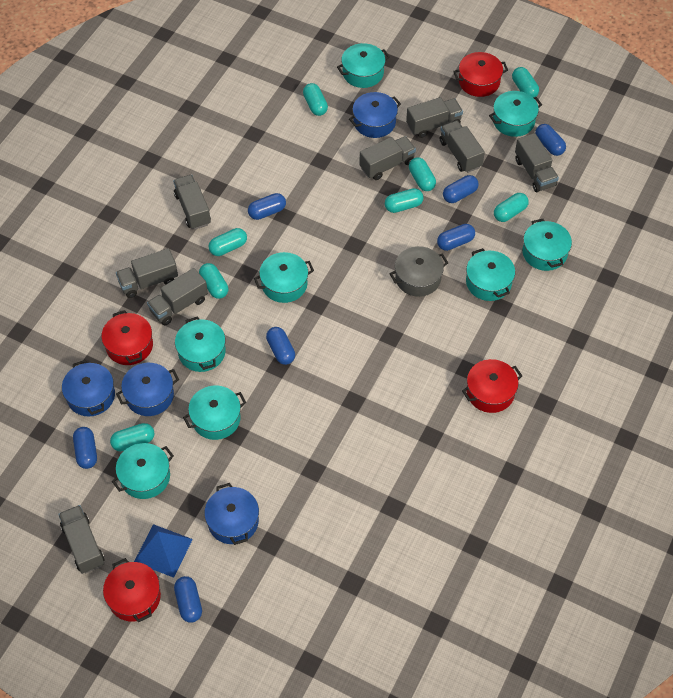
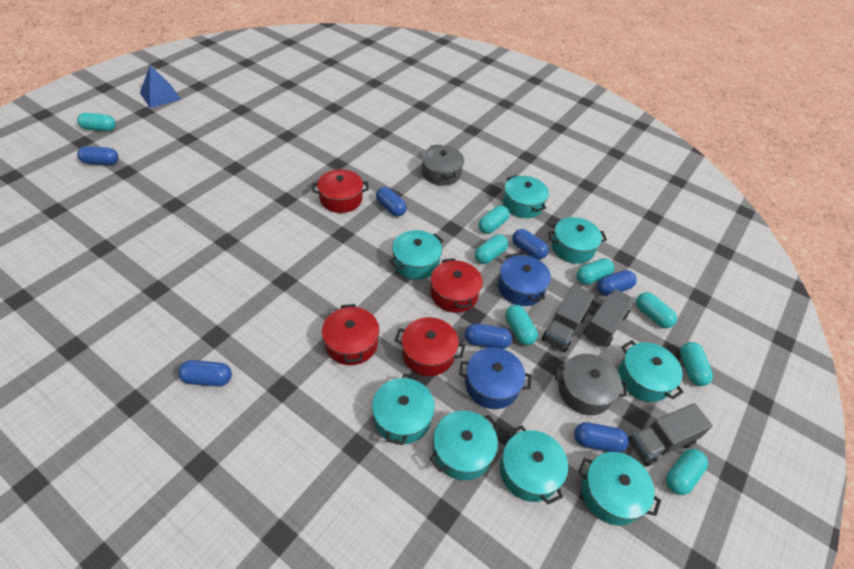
blue pot: 4 -> 2
grey pot: 1 -> 2
grey truck: 8 -> 3

